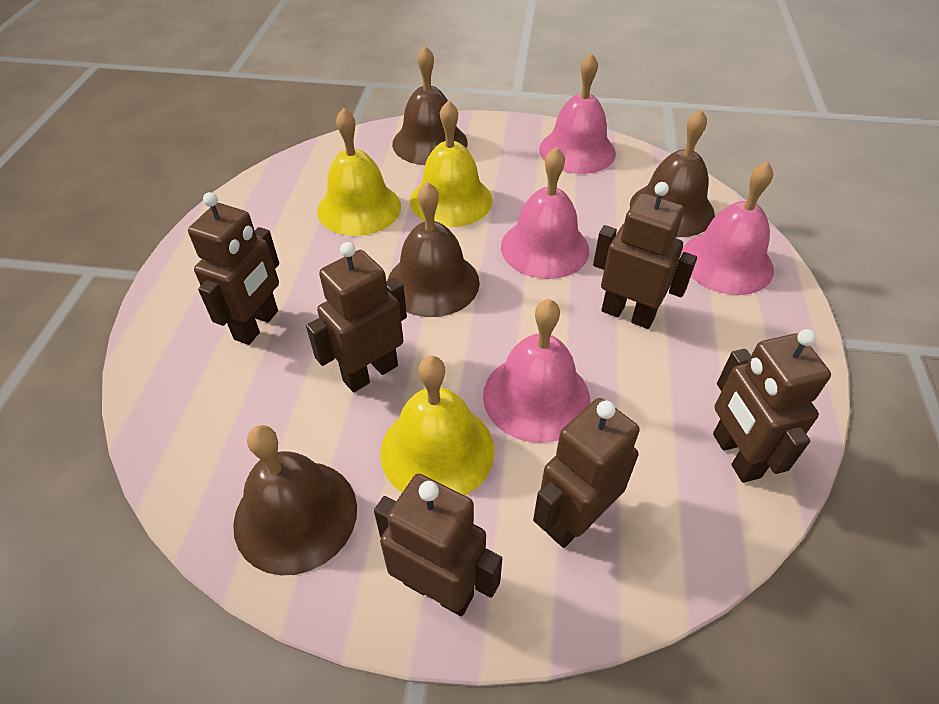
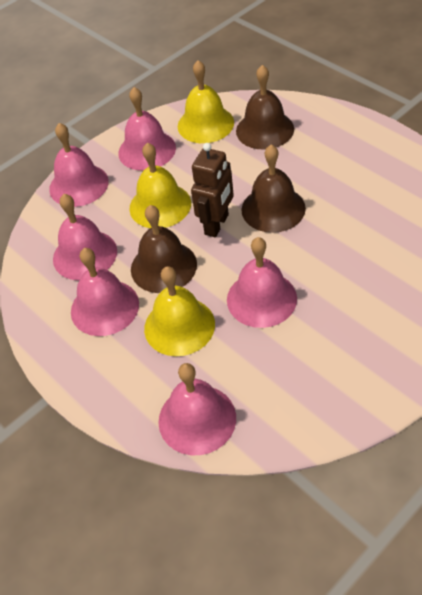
brown bell: 4 -> 3
brown robot: 6 -> 1
pink bell: 4 -> 6

